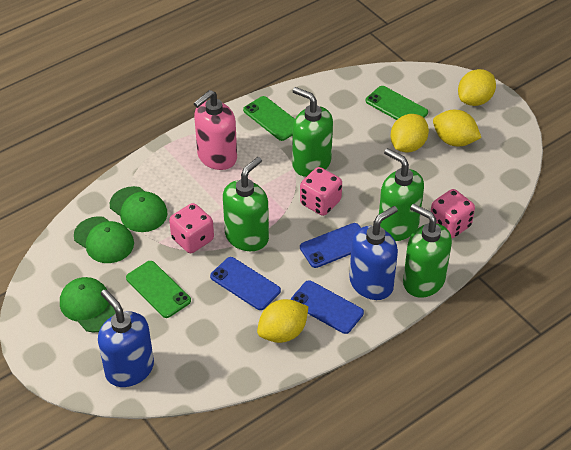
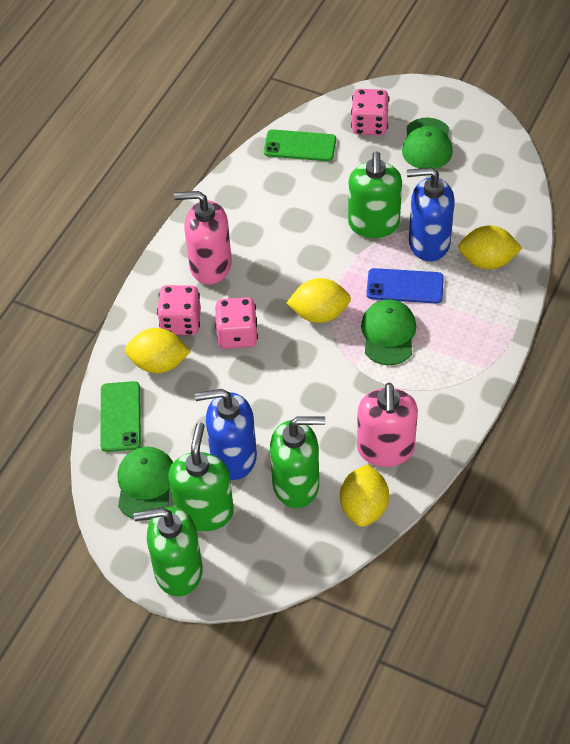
blue phone: 3 -> 1
green phone: 3 -> 2
pink soap dispenser: 1 -> 2

